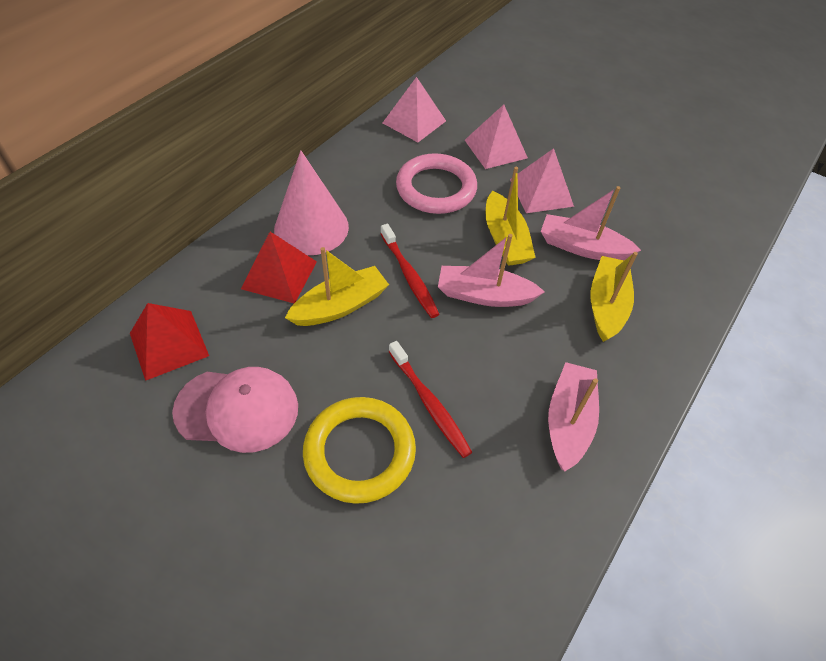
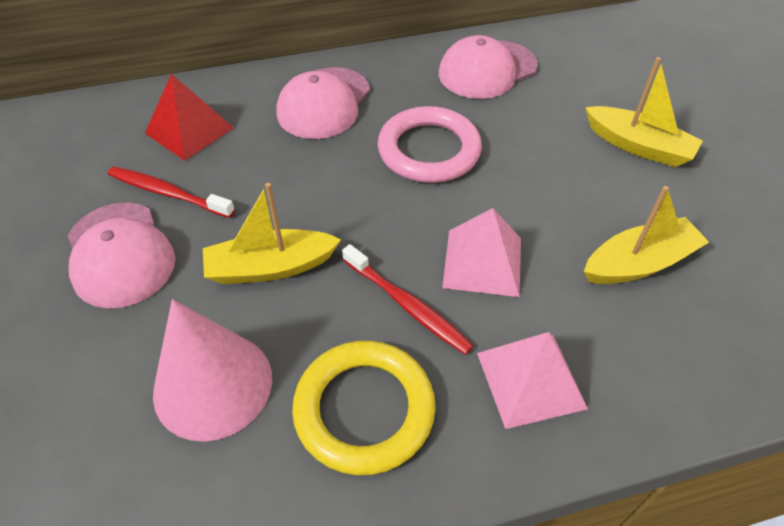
pink boat: 3 -> 0
pink cap: 1 -> 3
pink pyramid: 3 -> 2
red pyramid: 2 -> 1

